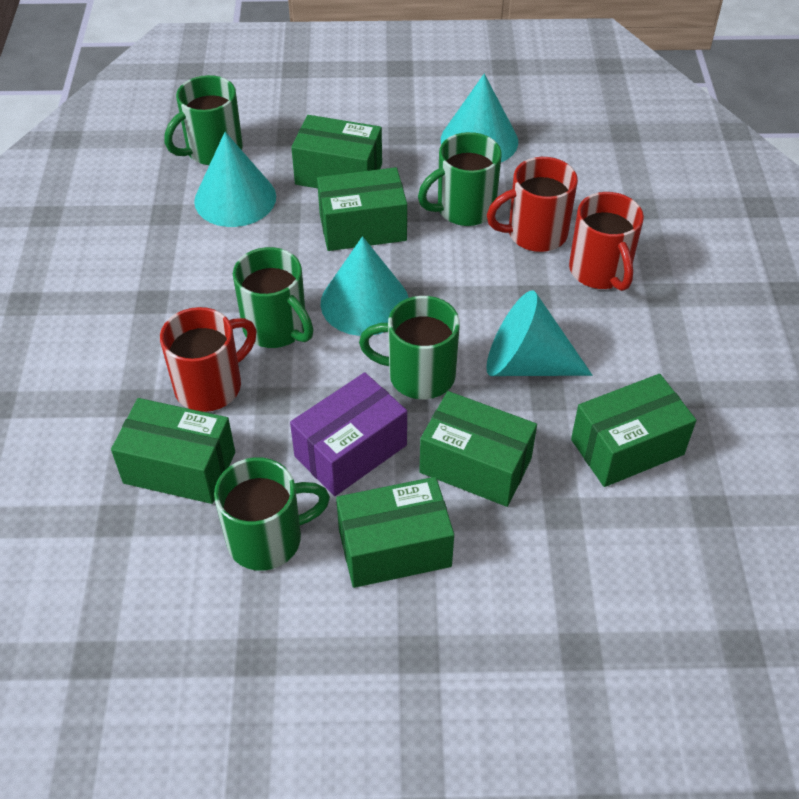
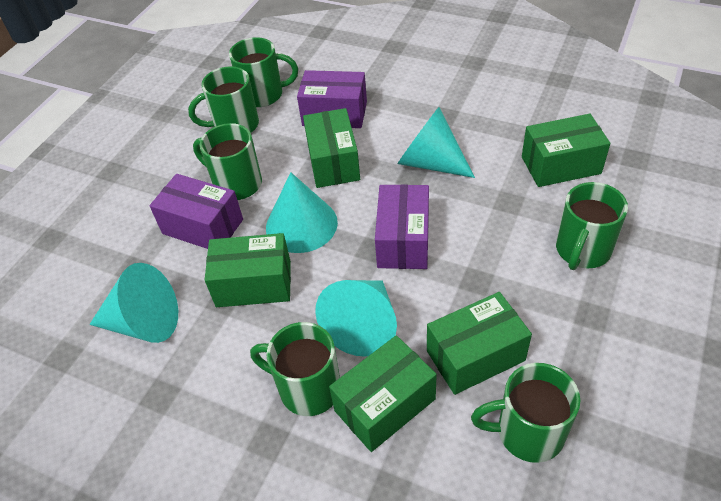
green box: 6 -> 5
green mug: 5 -> 6
purple box: 1 -> 3
red mug: 3 -> 0

